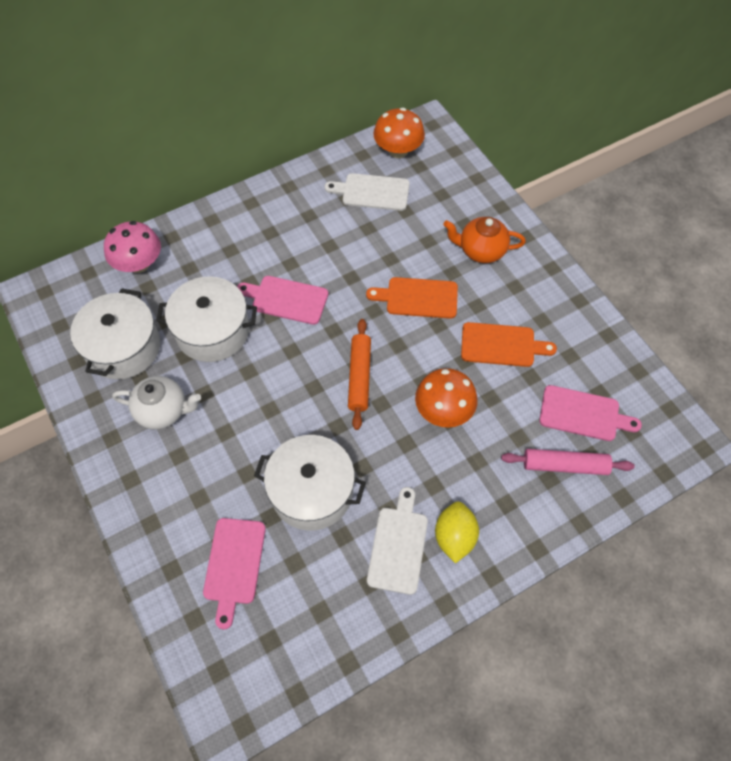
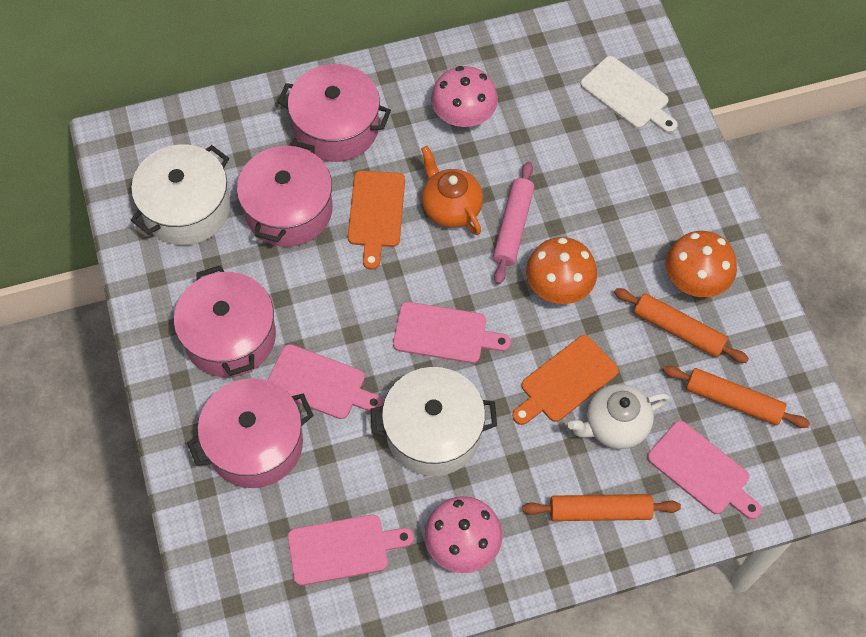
orange rolling pin: 1 -> 3
pink cutting board: 3 -> 4
pink mushroom: 1 -> 2
pink pot: 0 -> 4
white cutting board: 2 -> 1
white pot: 3 -> 2
yellow lemon: 1 -> 0

